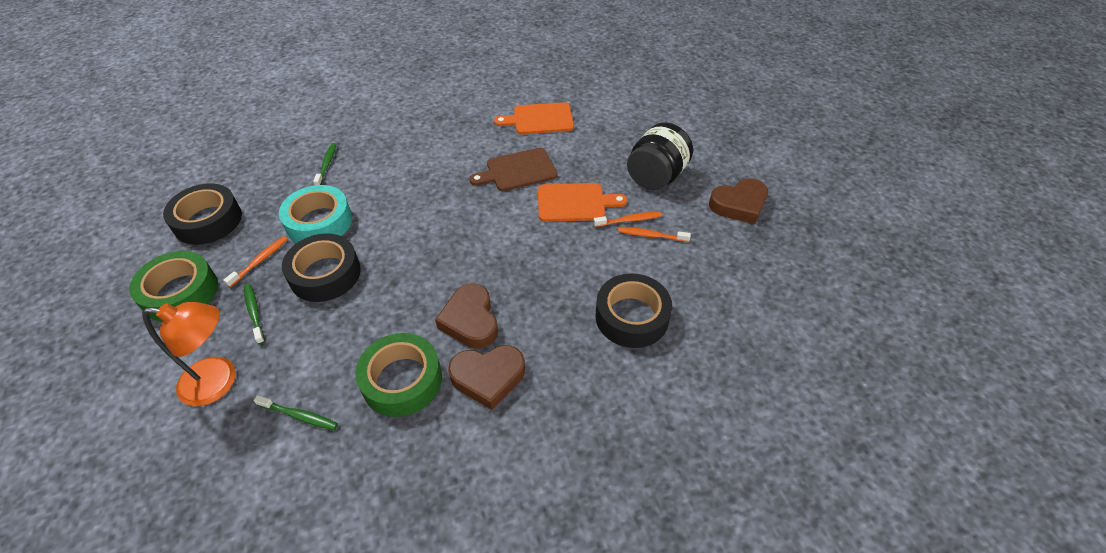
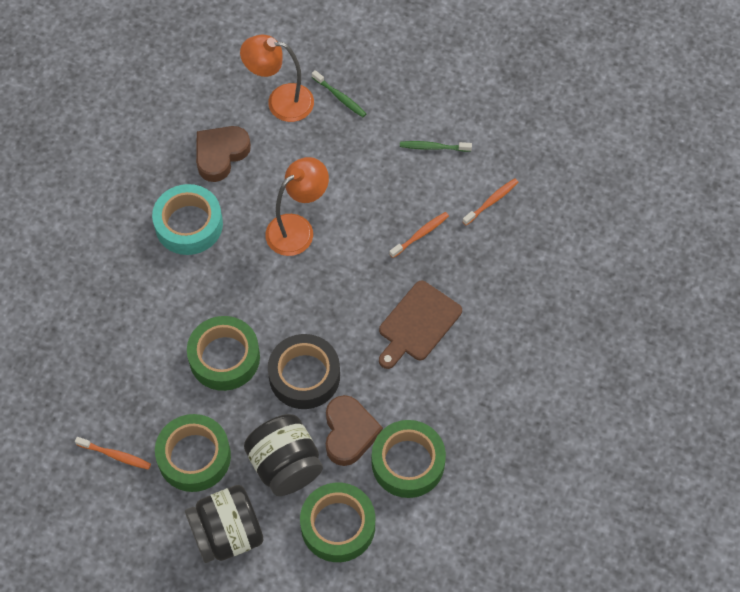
black jar: 1 -> 2
black tape: 3 -> 1
brown heart: 3 -> 2
green tape: 2 -> 4
green toothbrush: 3 -> 2
orange cutting board: 2 -> 0
orange lamp: 1 -> 2

